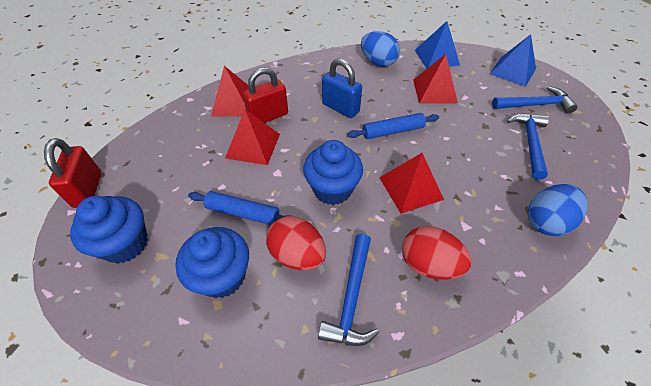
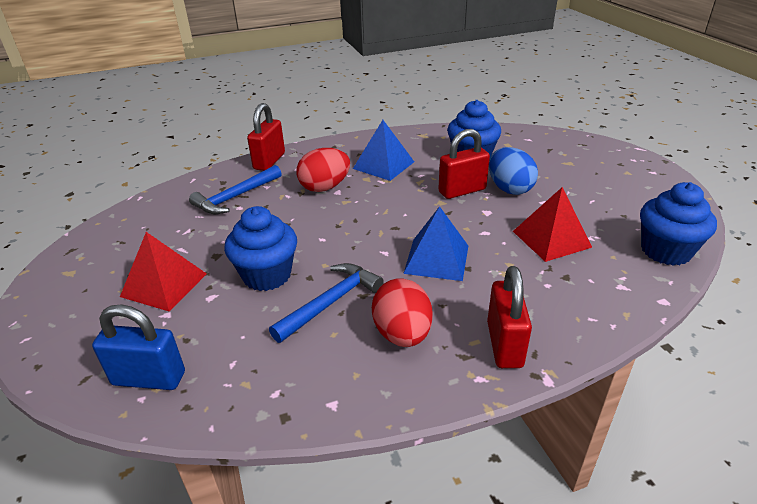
blue egg: 2 -> 1
blue hammer: 3 -> 2
blue rolling pin: 2 -> 0
red padlock: 2 -> 3
red pyramid: 4 -> 2

